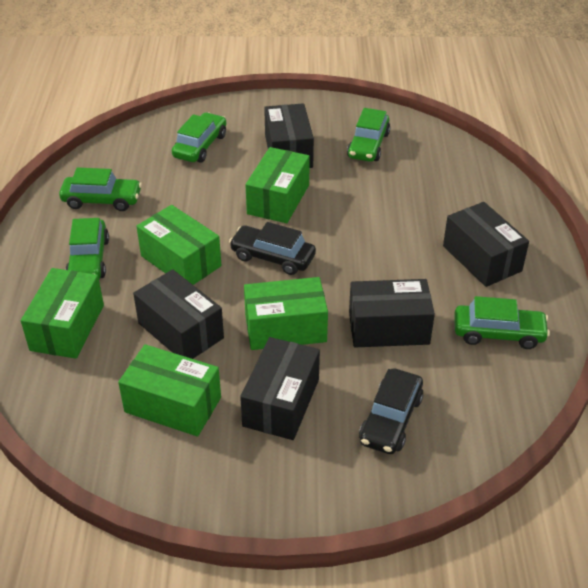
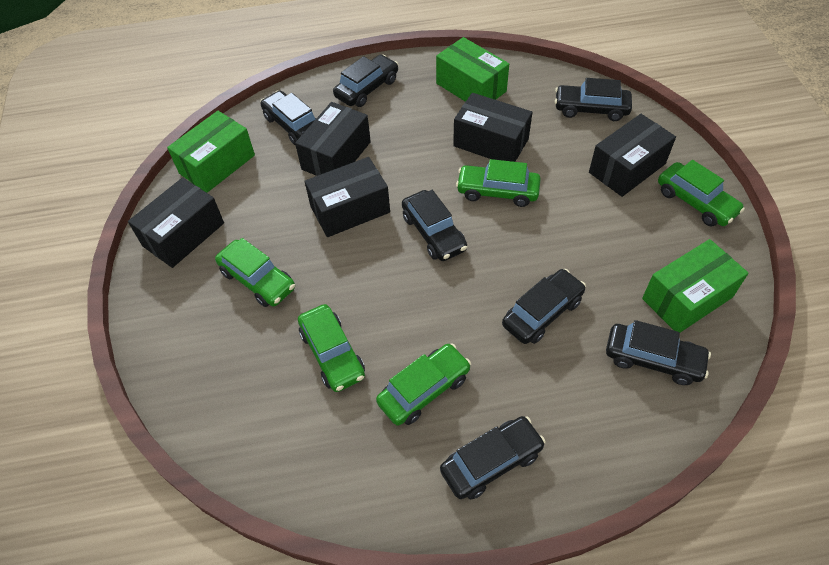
black car: 2 -> 7
green box: 5 -> 3

